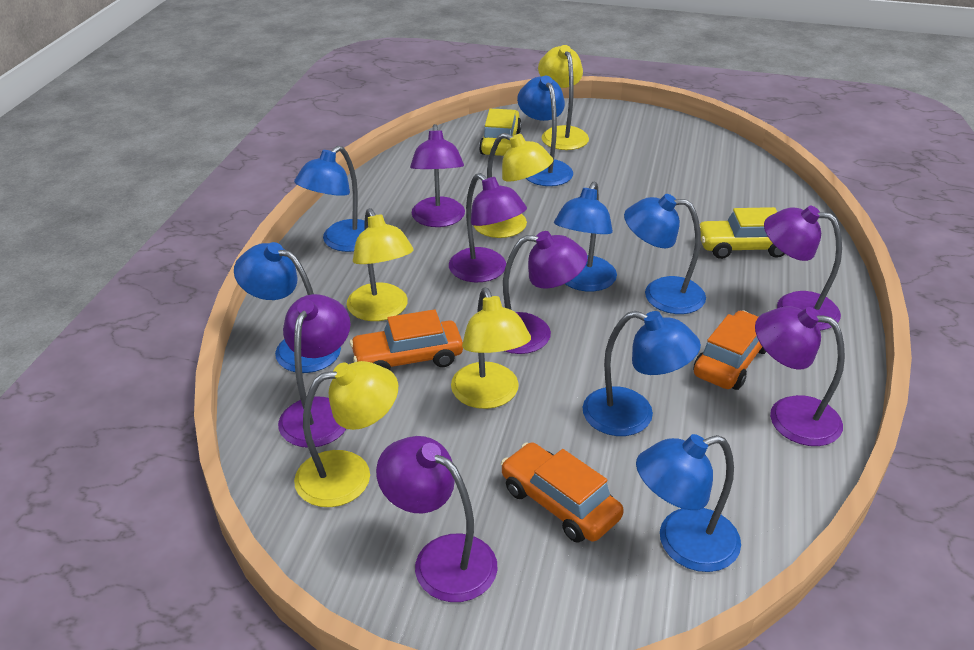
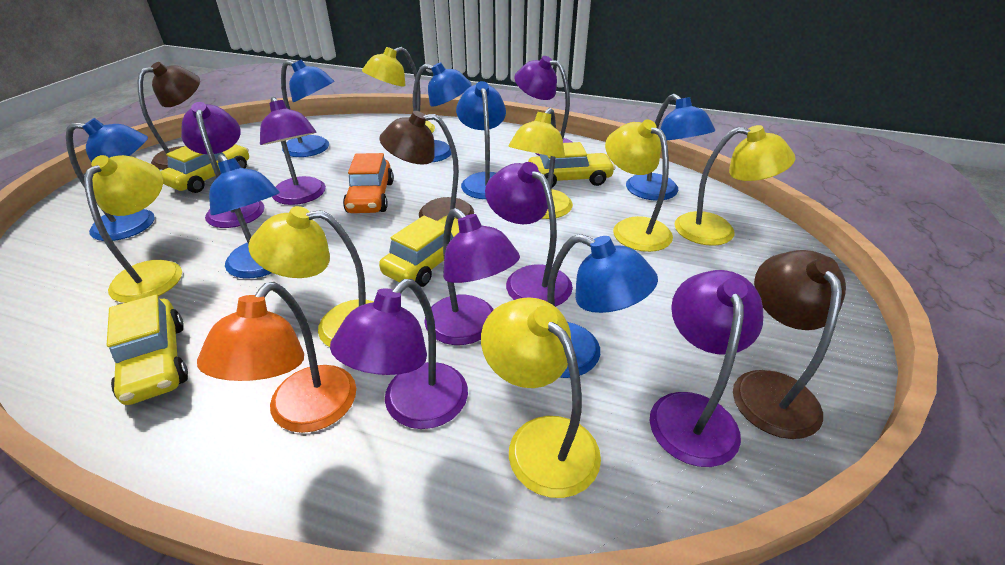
brown lamp: 0 -> 3
orange car: 3 -> 1
orange lamp: 0 -> 1
yellow car: 2 -> 4
yellow lamp: 5 -> 7

